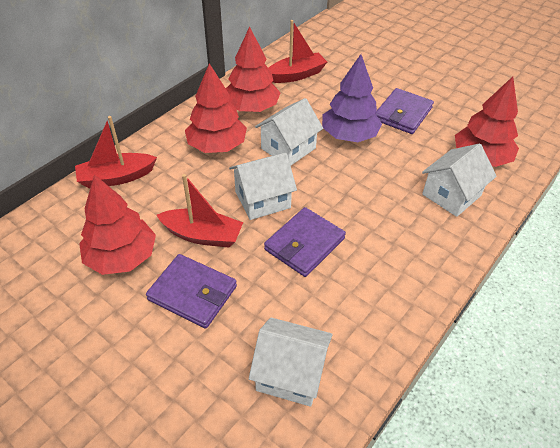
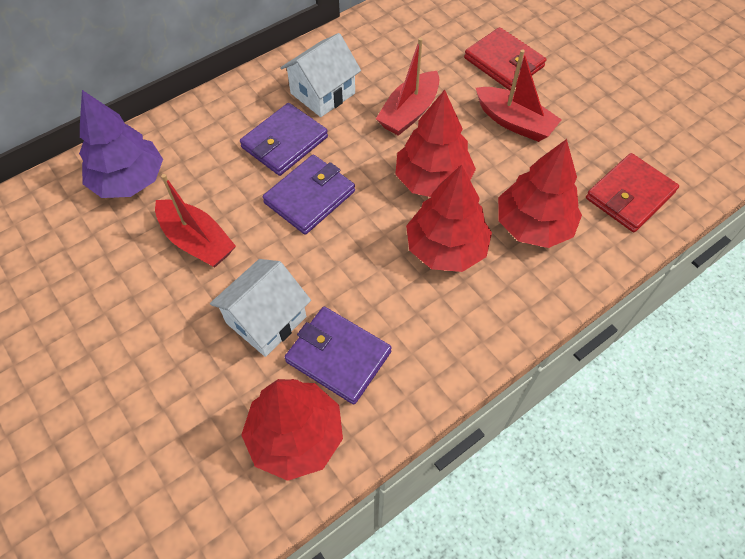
red wallet: 0 -> 2
white house: 4 -> 2

